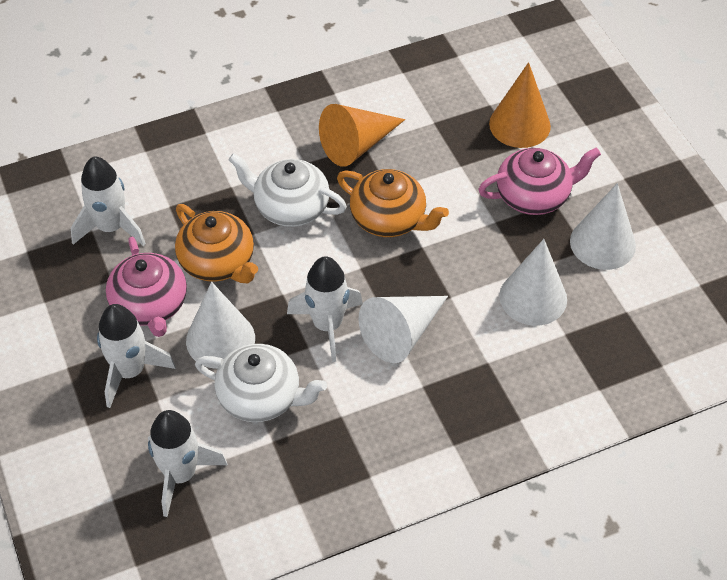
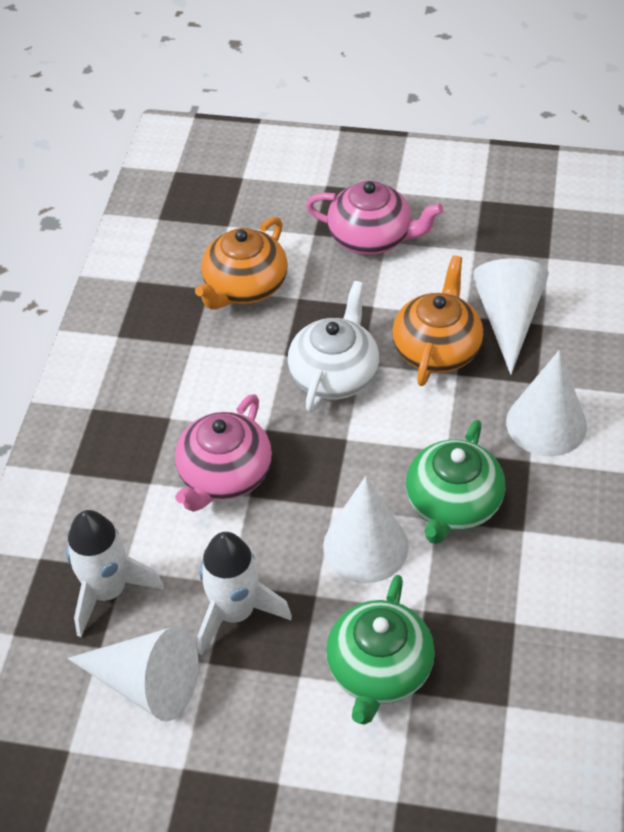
green teapot: 0 -> 2
orange cone: 2 -> 0
white rocket: 4 -> 2
white teapot: 2 -> 1

